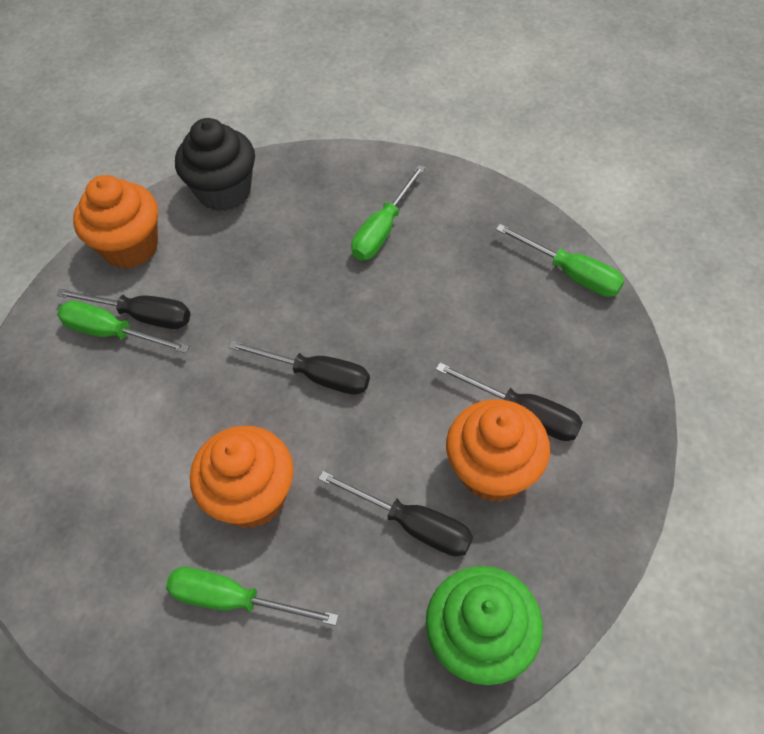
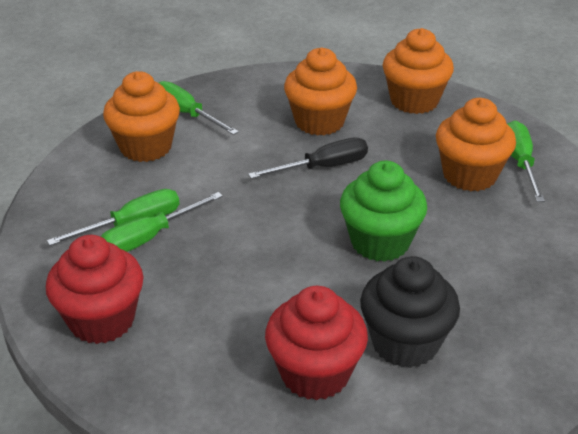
black screwdriver: 4 -> 1
orange cupcake: 3 -> 4
red cupcake: 0 -> 2

